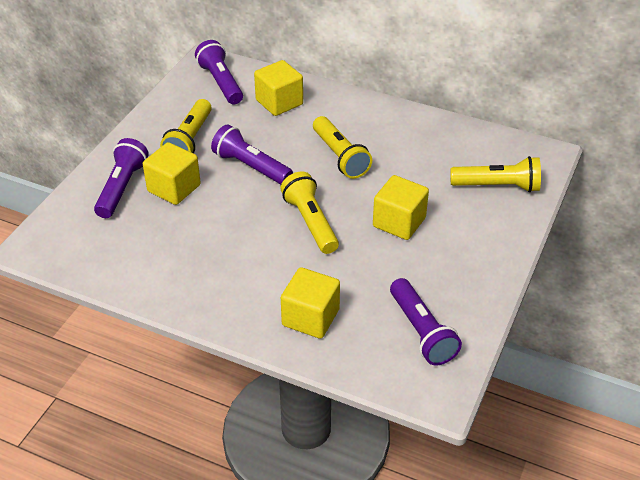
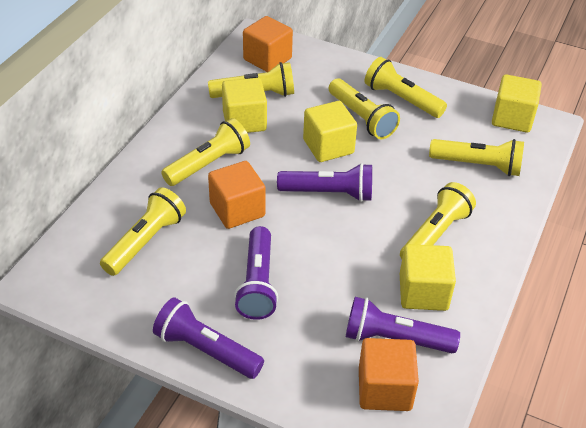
orange cube: 0 -> 3
yellow flashlight: 4 -> 7

